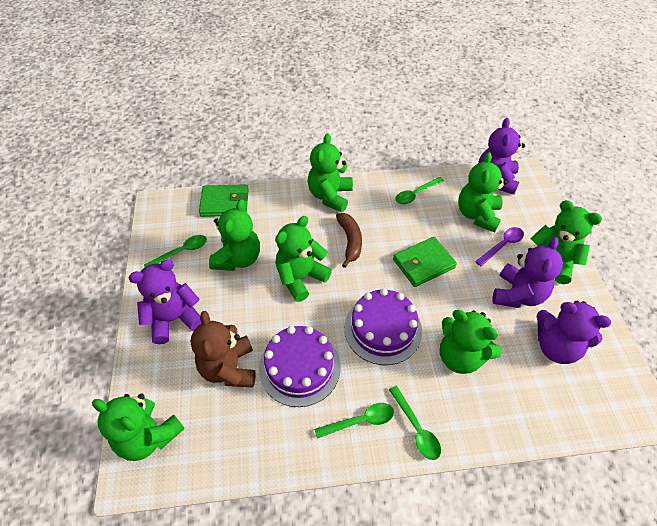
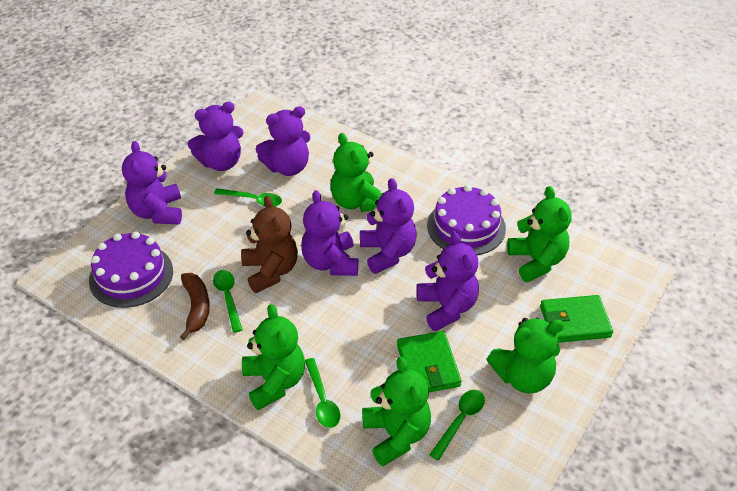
green teddy bear: 7 -> 5
purple spoon: 1 -> 0
purple teddy bear: 4 -> 6

